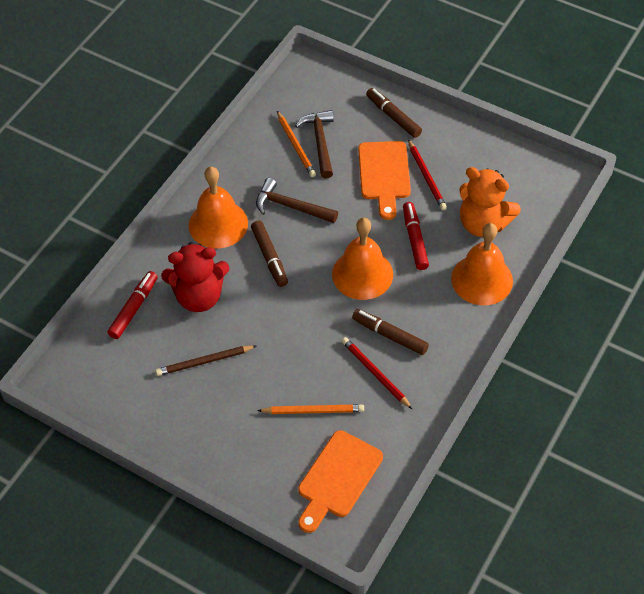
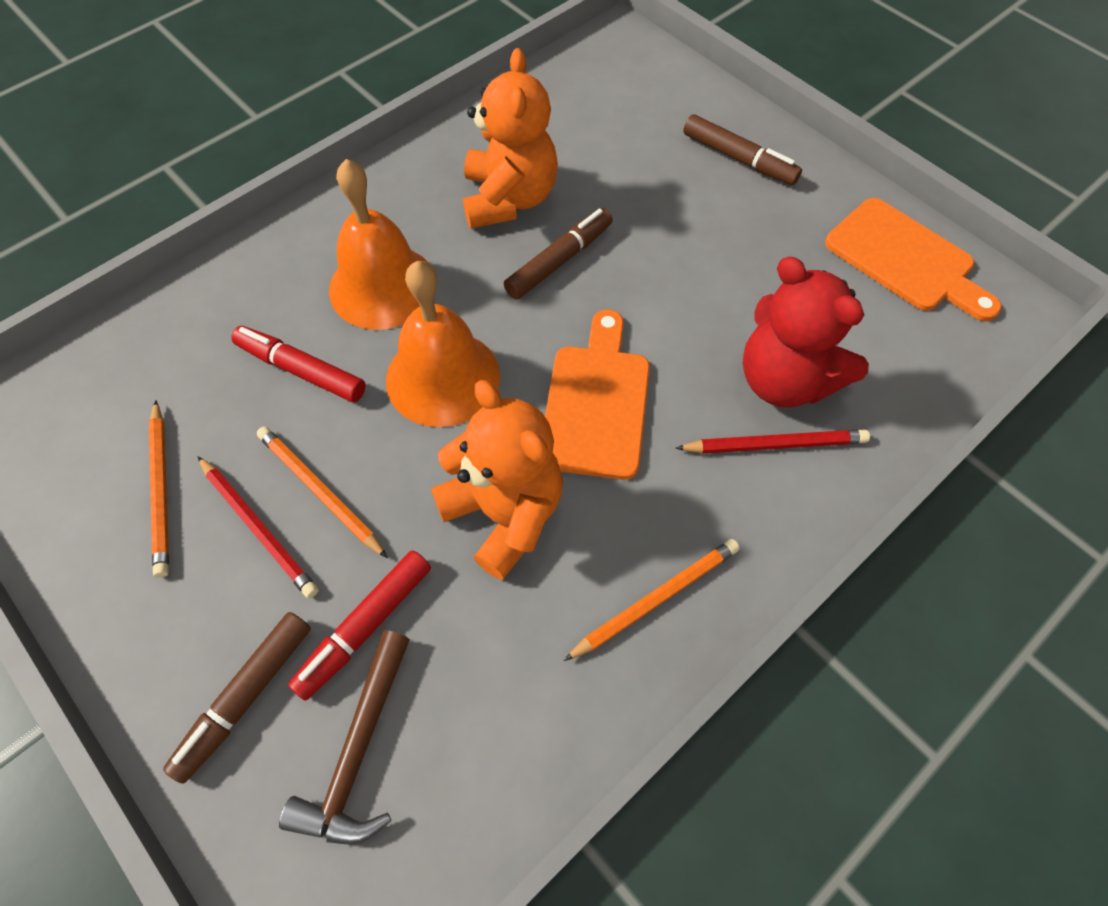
brown hammer: 2 -> 1
brown pencil: 1 -> 0
orange bell: 3 -> 2
orange pencil: 2 -> 3
orange teddy bear: 1 -> 2

